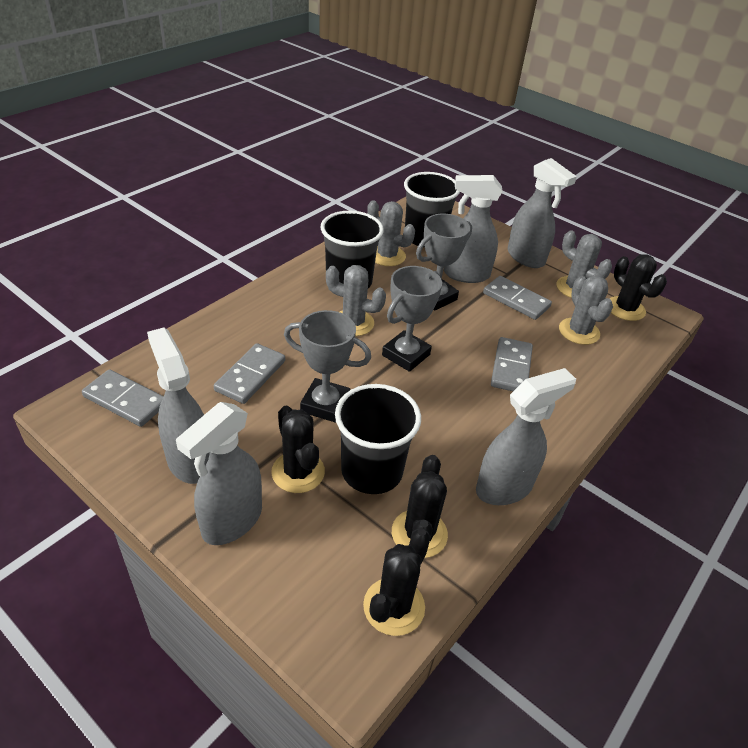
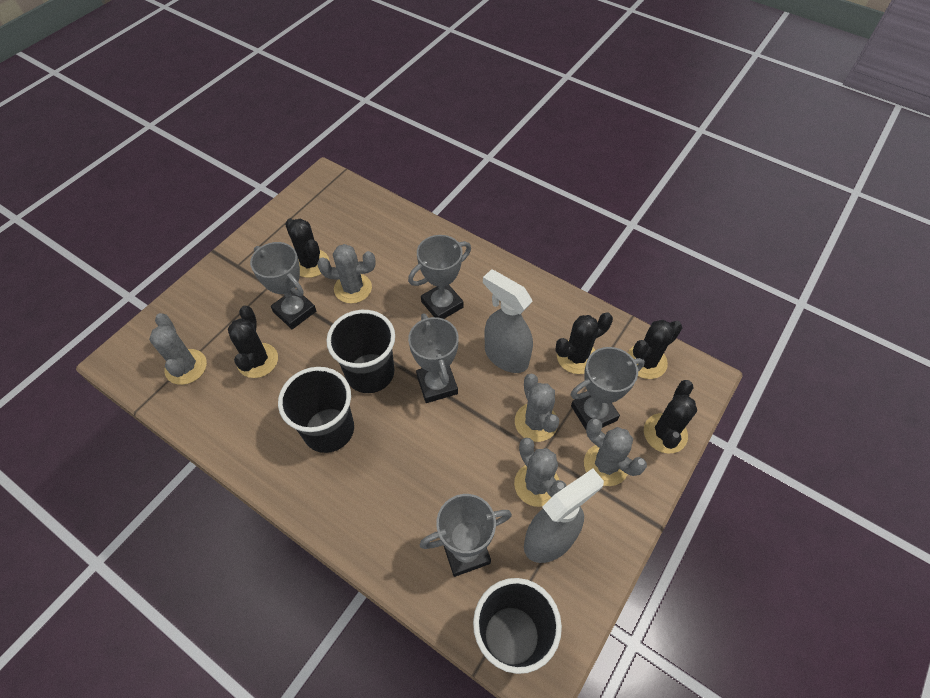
black cactus: 4 -> 5
grey cactus: 4 -> 5
grey domino: 4 -> 0
grey spray bottle: 5 -> 2
grey trophy: 3 -> 5

